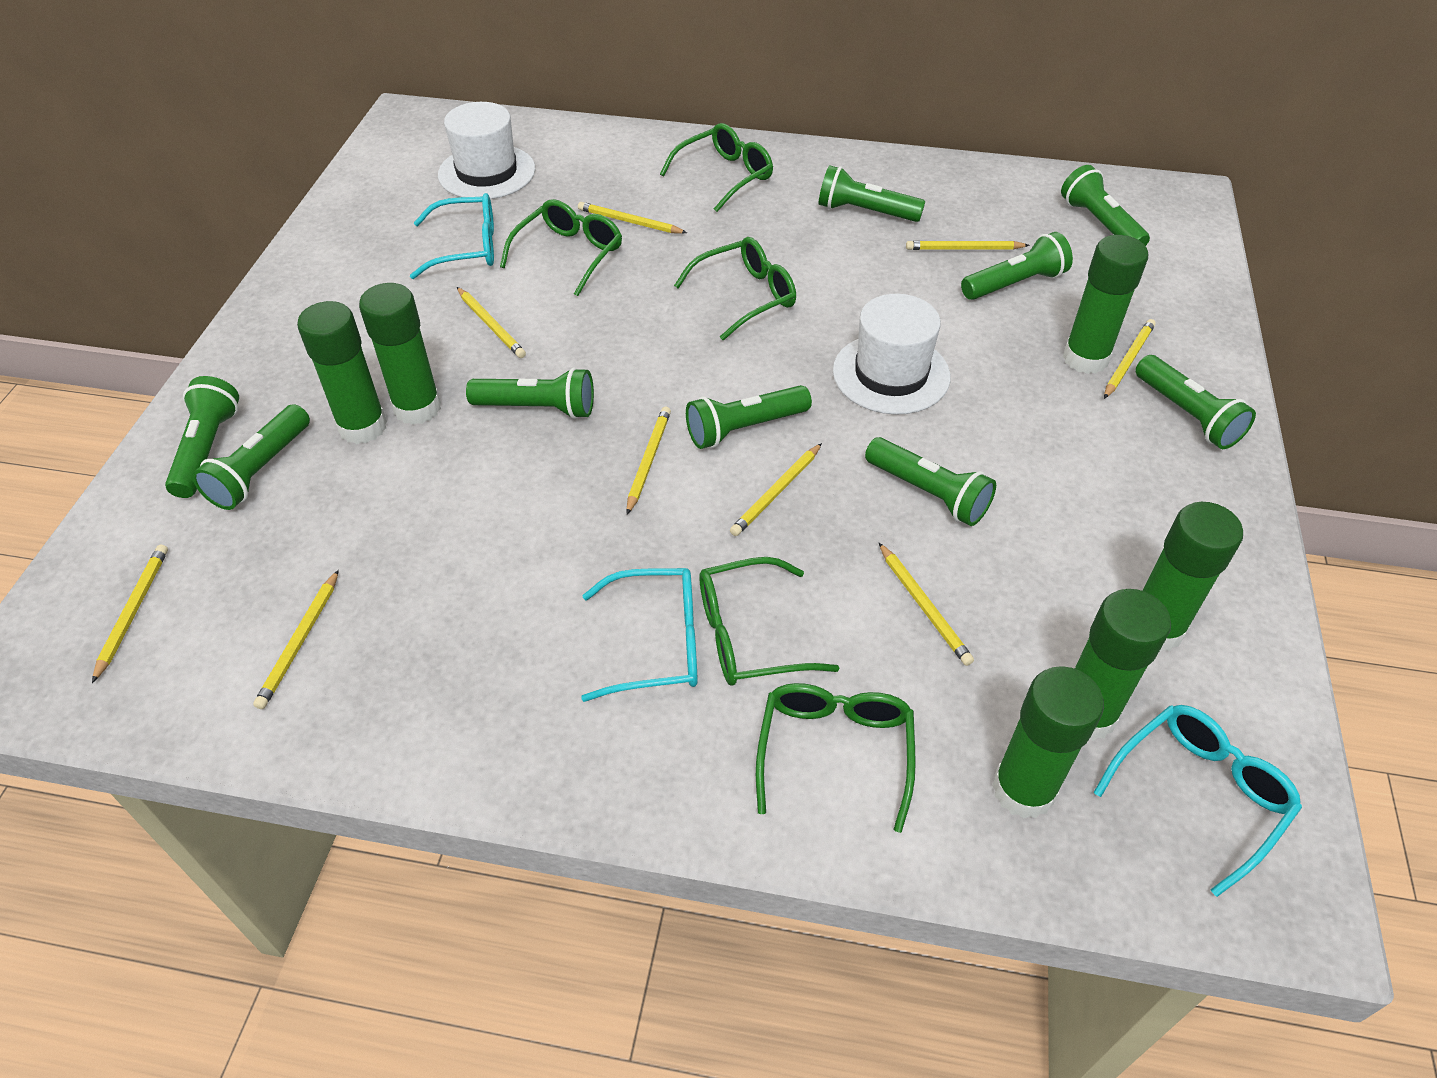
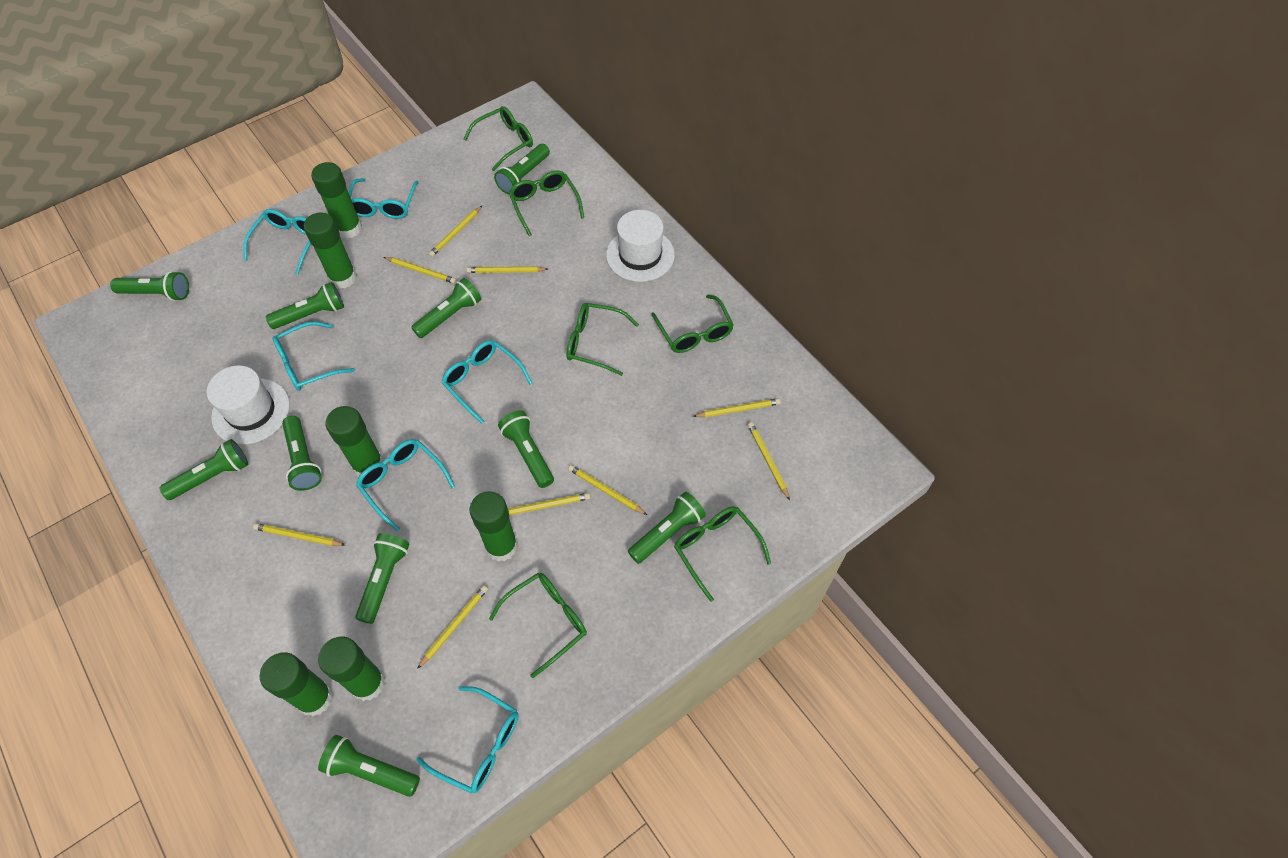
green flashlight: 9 -> 10
green glasses: 5 -> 6
turquoise glasses: 3 -> 6

